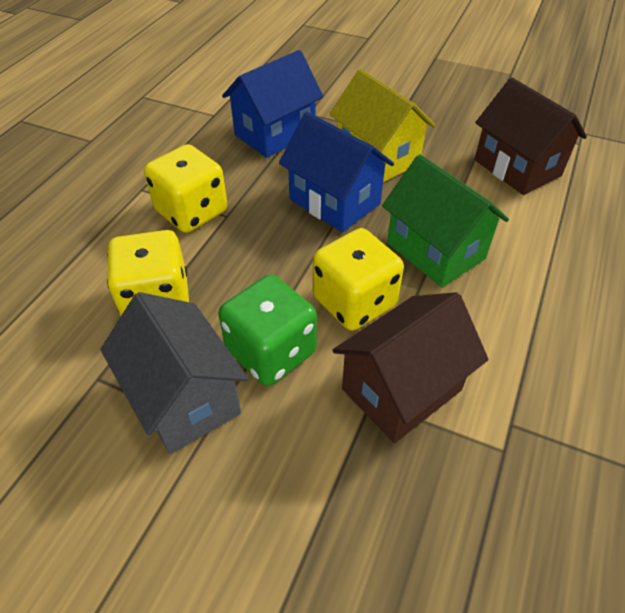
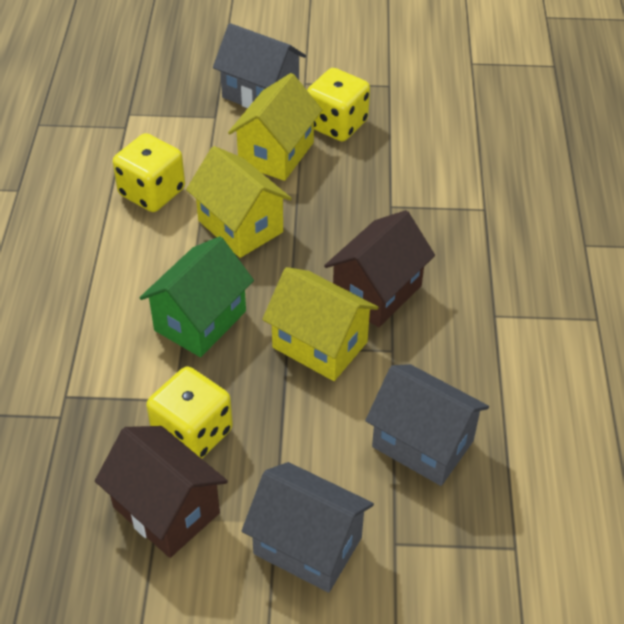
blue house: 2 -> 0
green dice: 1 -> 0
grey house: 1 -> 3
yellow house: 1 -> 3

